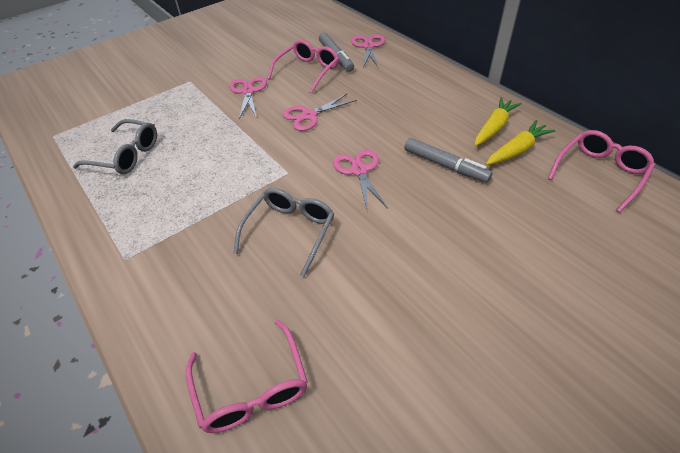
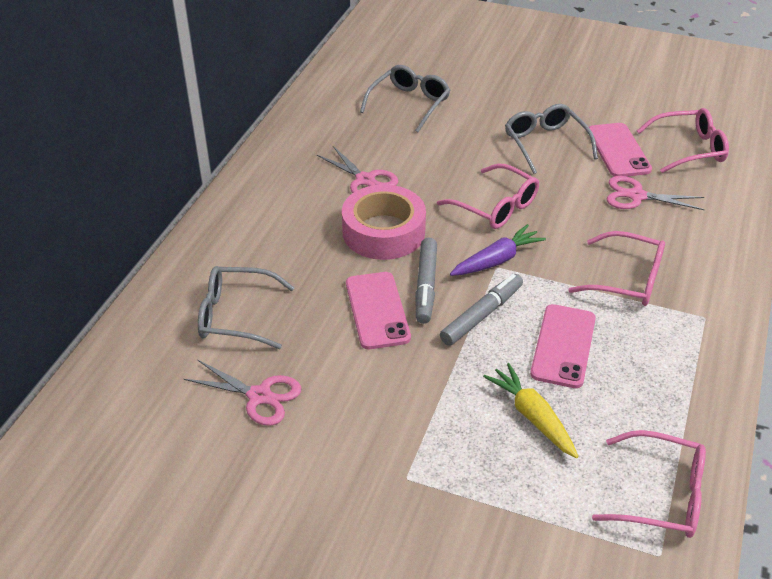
grey glasses: 2 -> 3
pink glasses: 3 -> 4
pink phone: 0 -> 3
pink scissors: 4 -> 3
pink tape: 0 -> 1
purple carrot: 0 -> 1
yellow carrot: 2 -> 1

